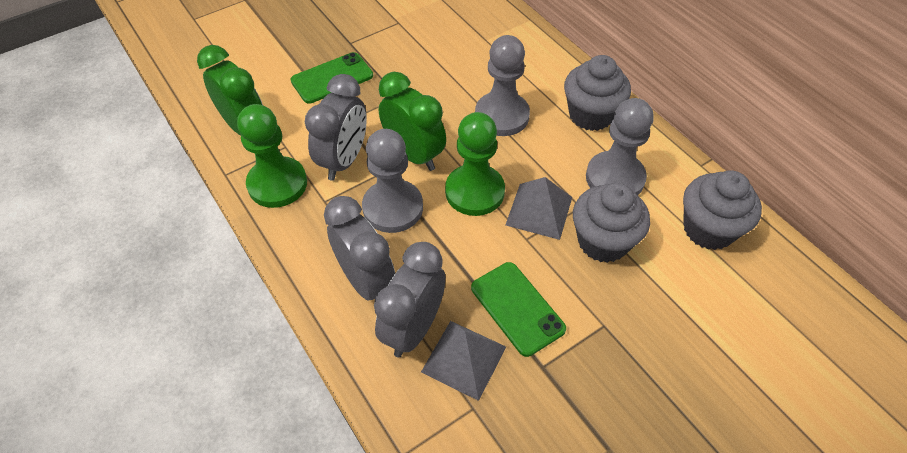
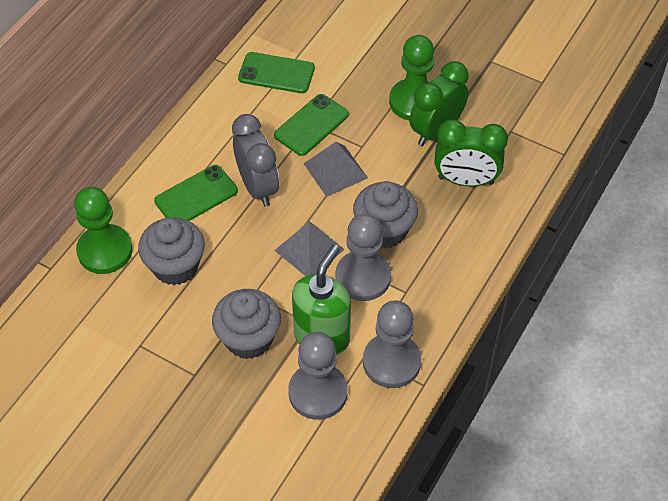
green phone: 2 -> 3
green soap dispenser: 0 -> 1
grey clock: 3 -> 1

